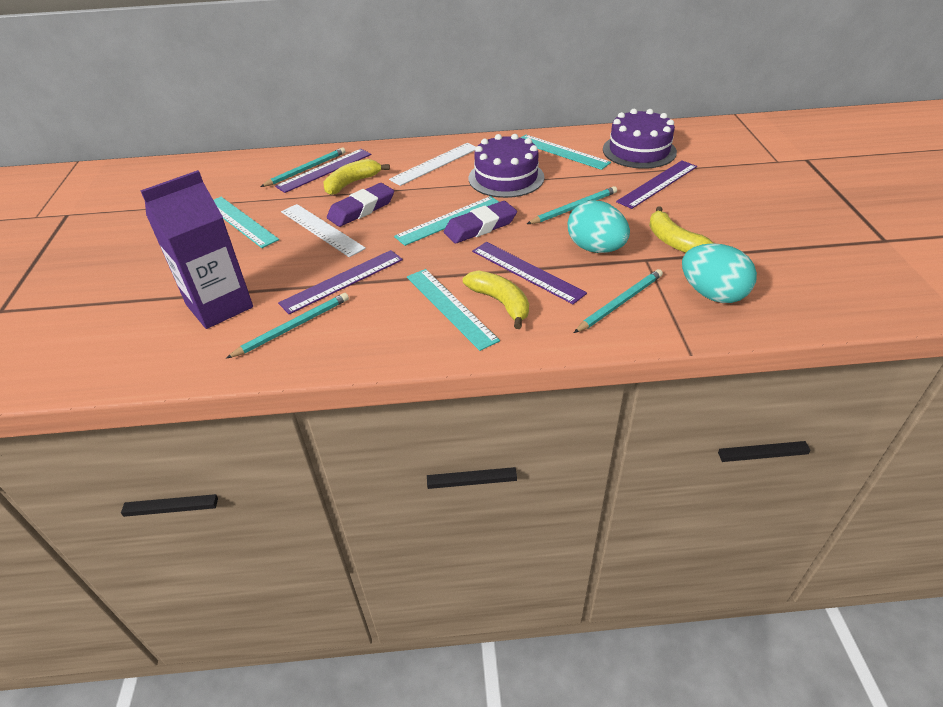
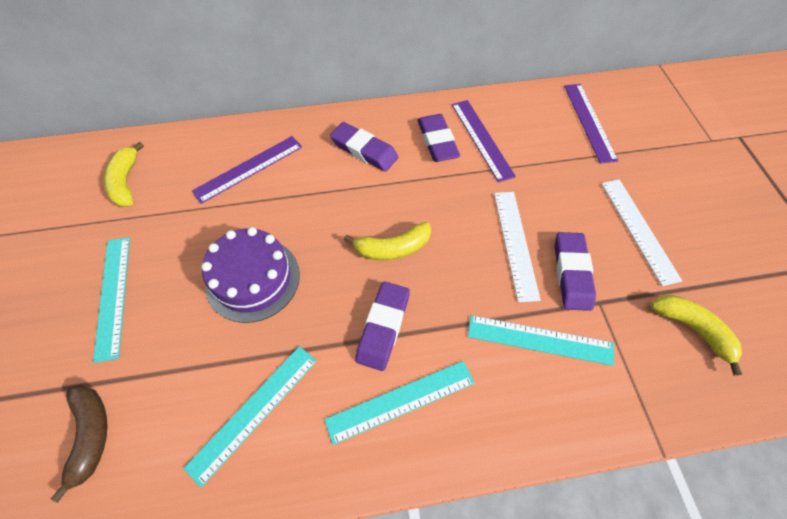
brown banana: 0 -> 1
purple cake: 2 -> 1
purple carton: 1 -> 0
purple eraser: 2 -> 4
purple ruler: 4 -> 3
turquoise egg: 2 -> 0
turquoise pencil: 4 -> 0

